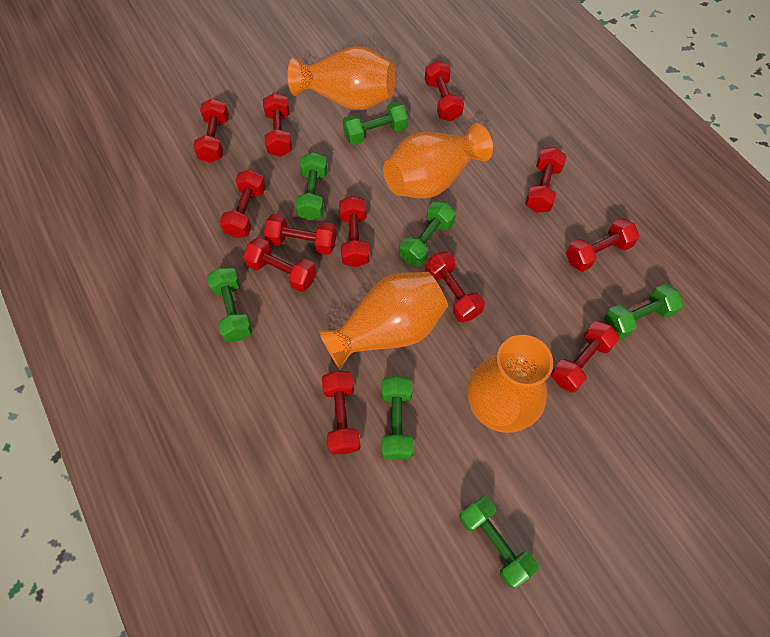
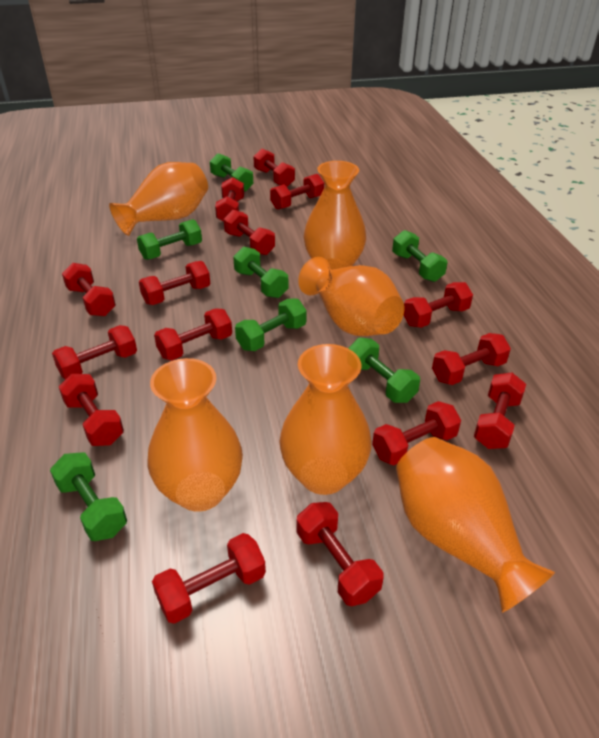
orange vase: 4 -> 6
red dumbbell: 12 -> 15

